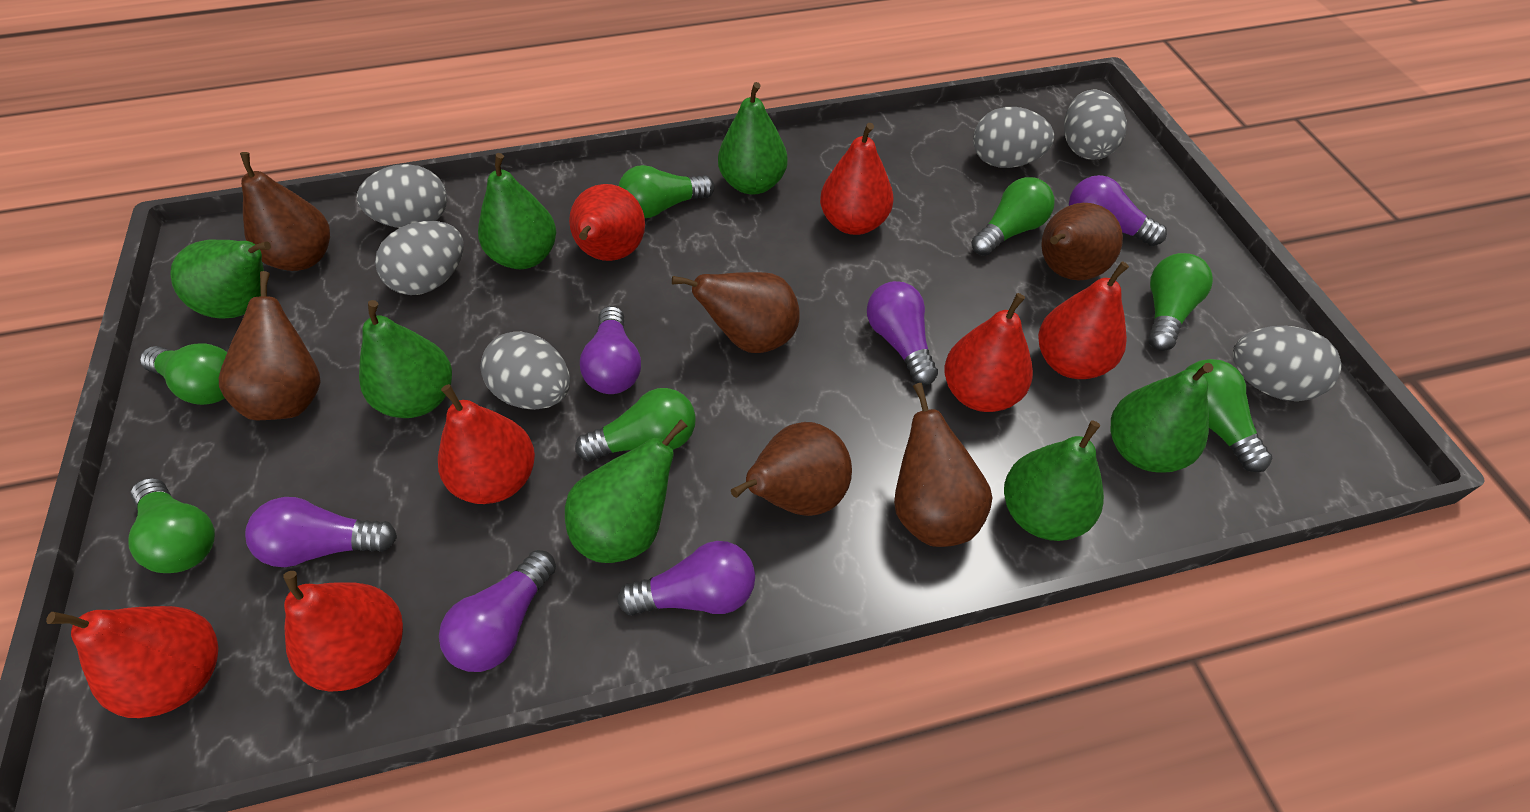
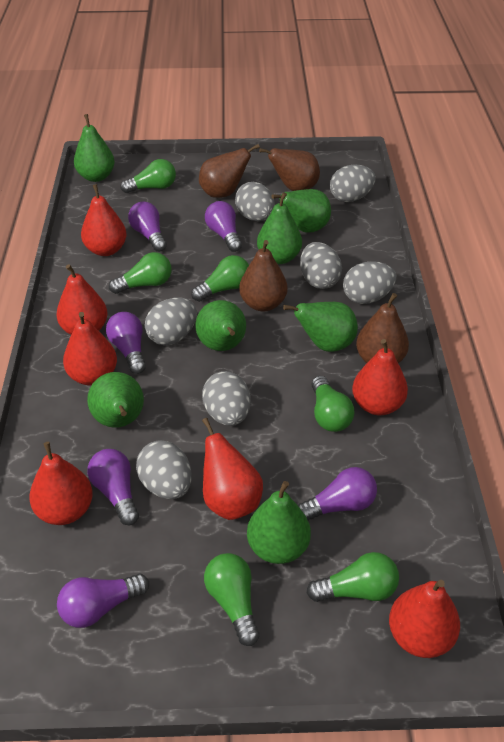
brown pear: 6 -> 4
green light bulb: 7 -> 6
grey egg: 6 -> 7

